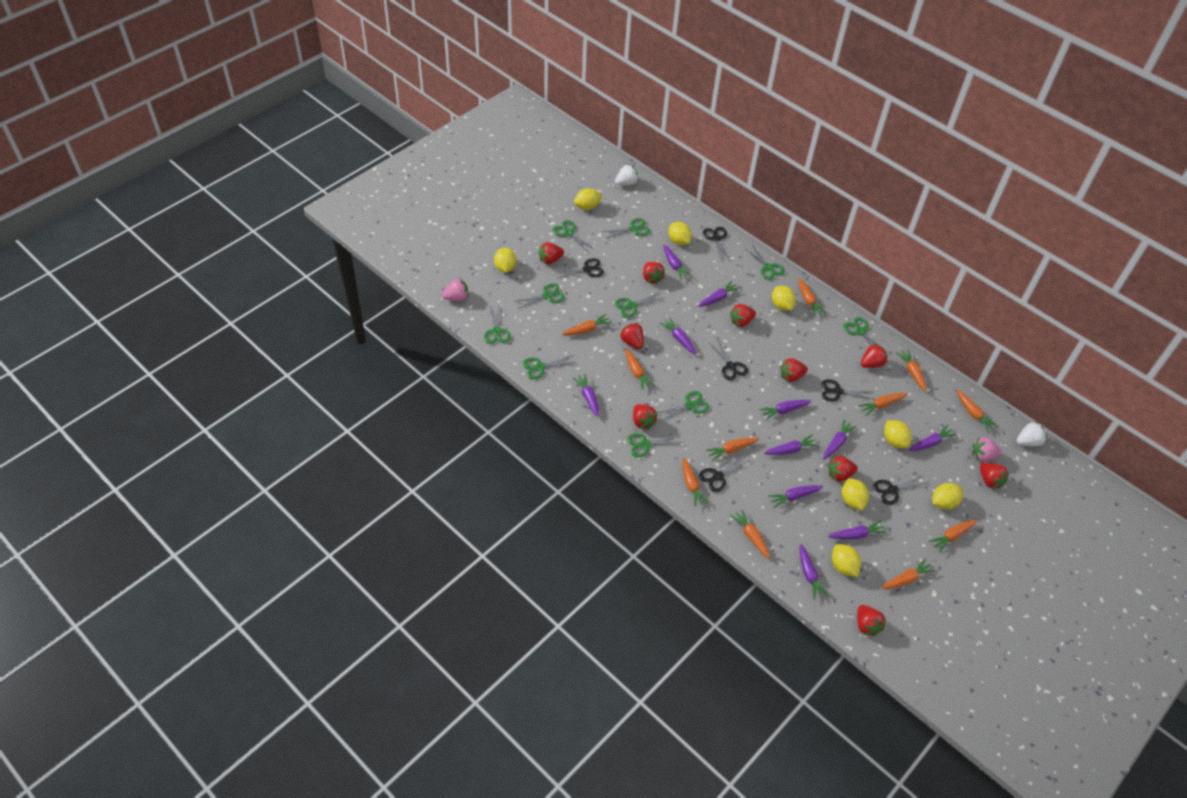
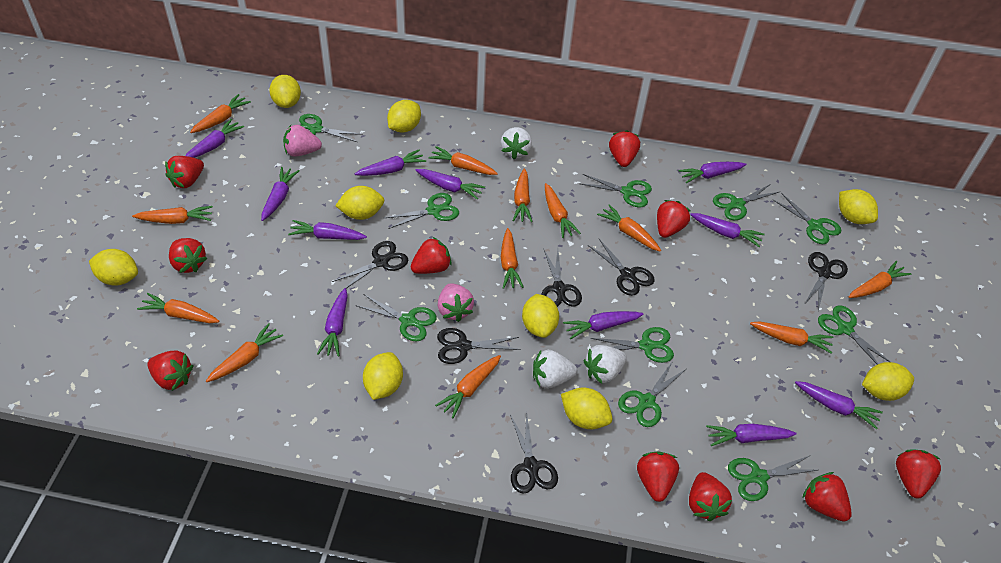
orange carrot: 11 -> 12
white strawberry: 2 -> 3
yellow lemon: 8 -> 9

